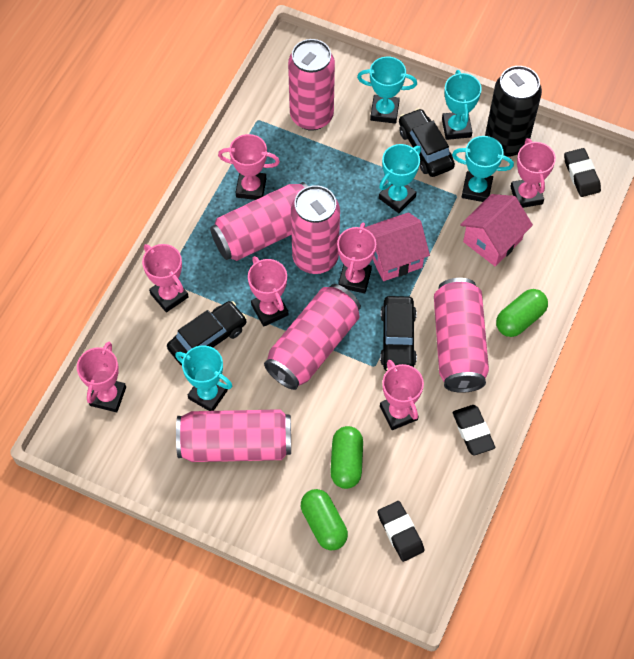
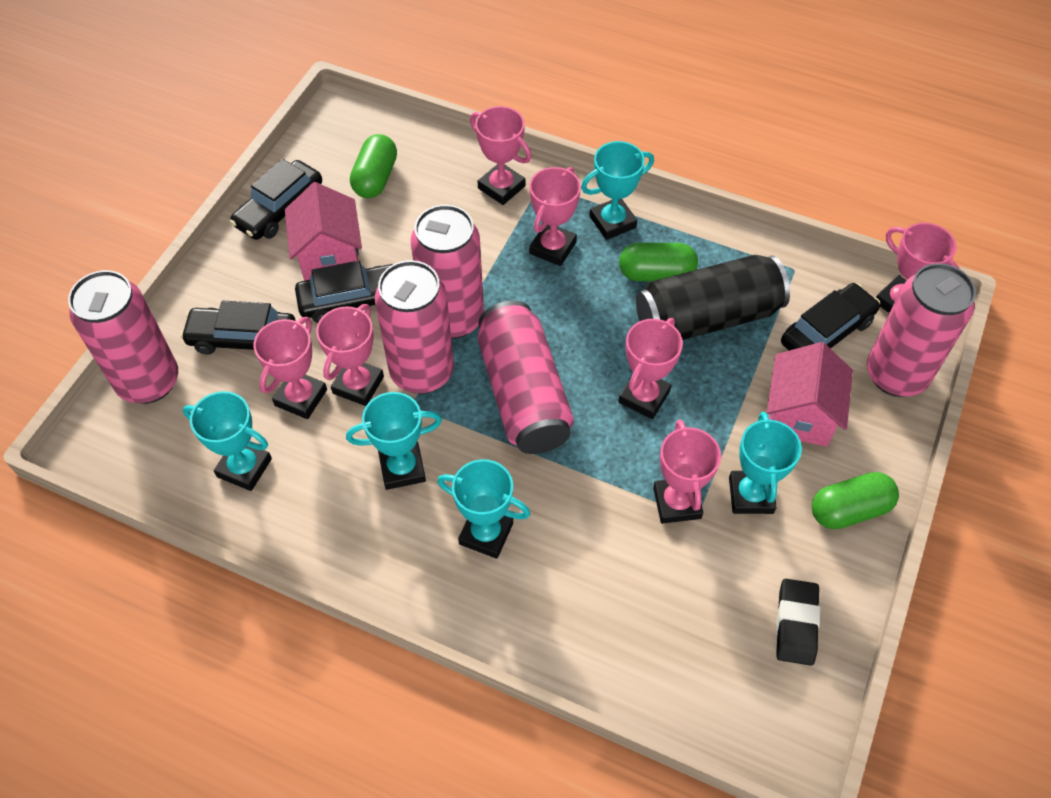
black car: 3 -> 4
black eraser: 3 -> 1
pink can: 6 -> 5

